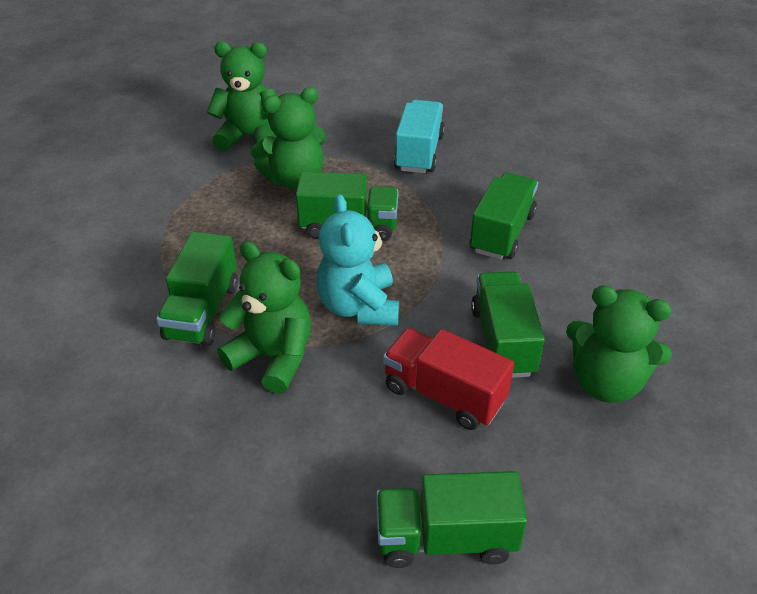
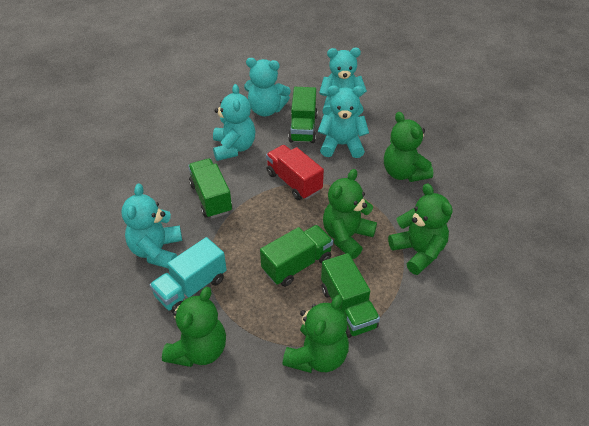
green teddy bear: 4 -> 5
green truck: 5 -> 4
turquoise teddy bear: 1 -> 5

